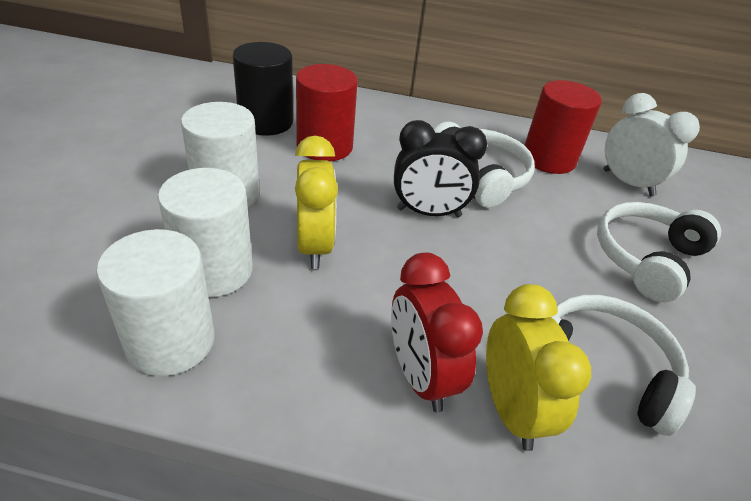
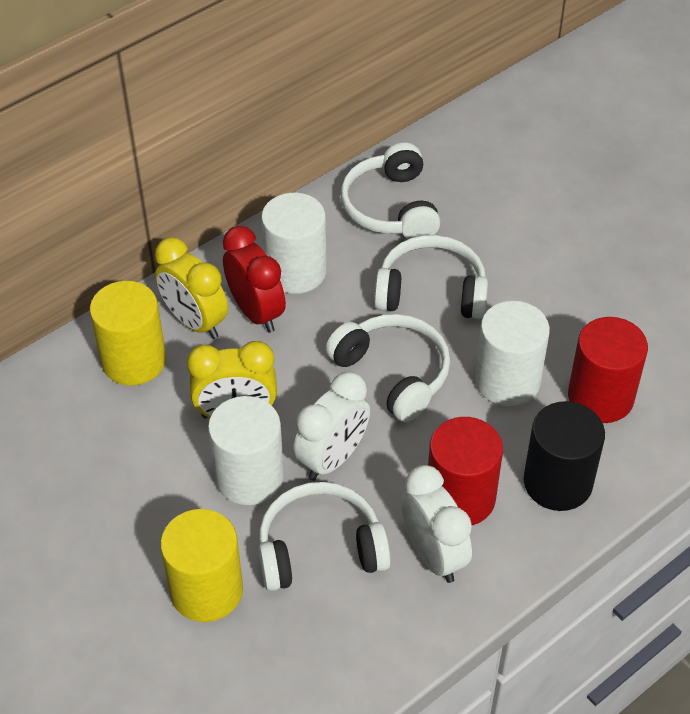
black clock: 1 -> 0
white clock: 1 -> 2
white headphones: 3 -> 4
yellow cylinder: 0 -> 2

